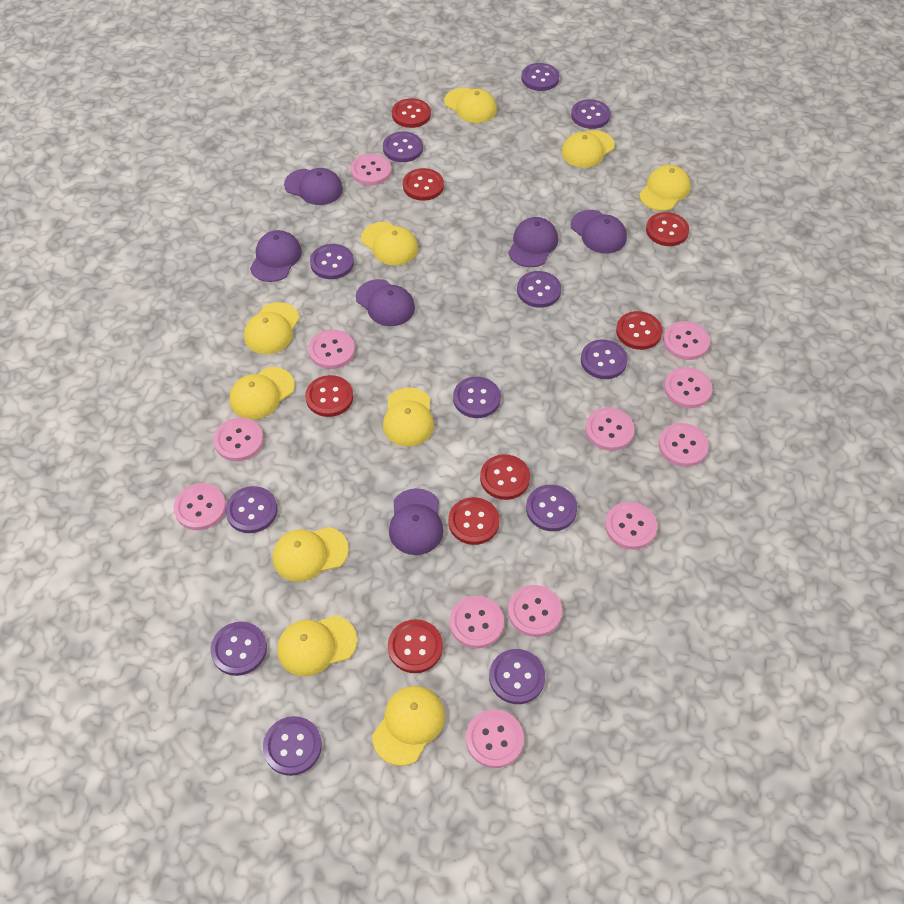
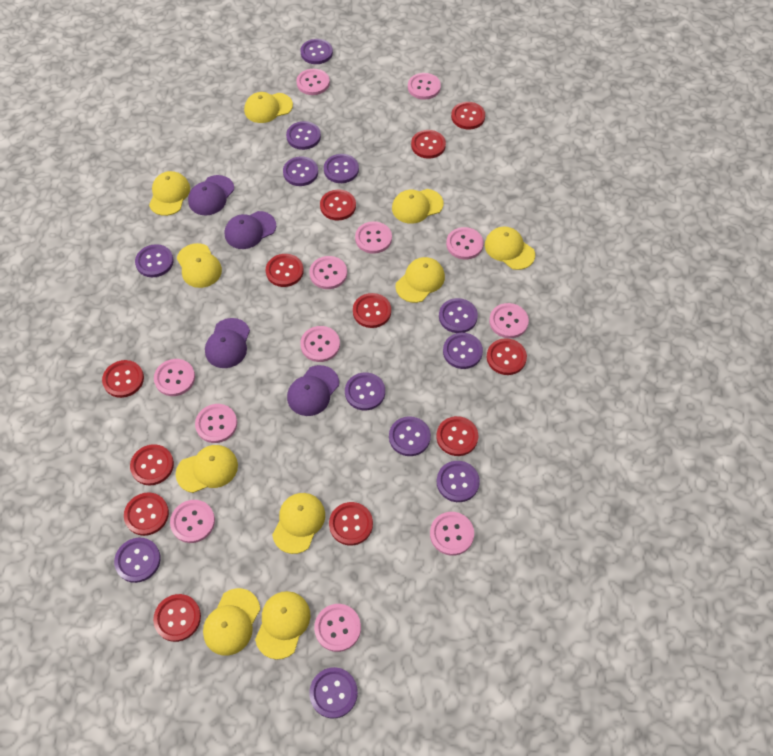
purple cap: 6 -> 4
red button: 8 -> 12

